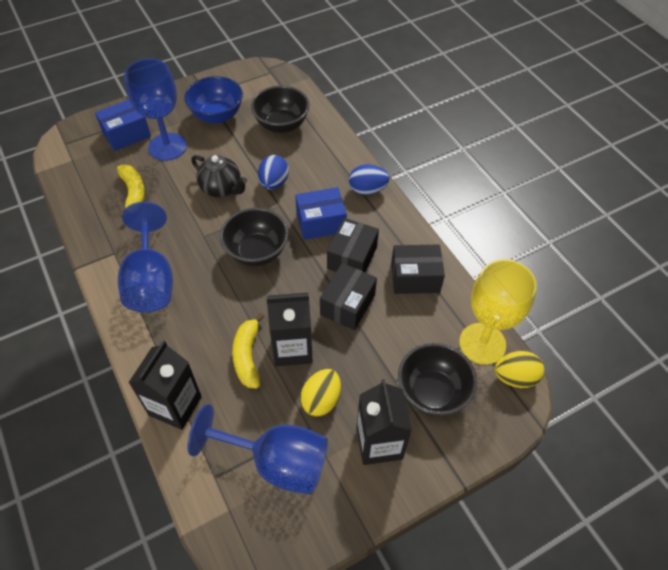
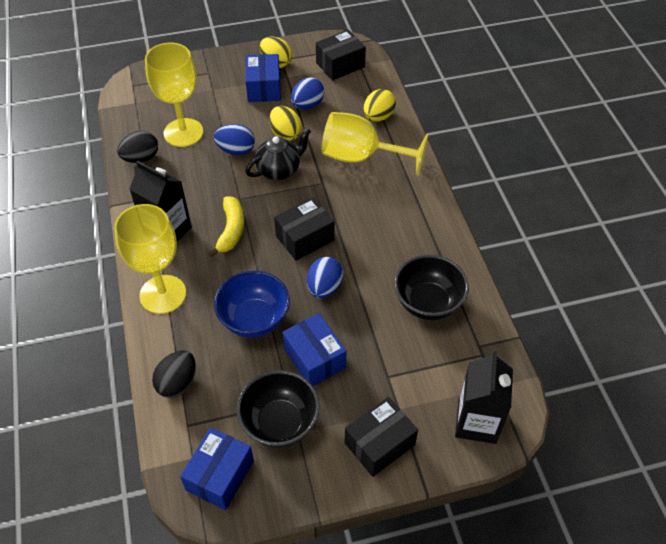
black bowl: 3 -> 2
black carton: 3 -> 2
black egg: 0 -> 2
blue box: 2 -> 3
blue egg: 2 -> 3
blue goblet: 3 -> 0
yellow banana: 2 -> 1
yellow egg: 2 -> 3
yellow goblet: 1 -> 3

